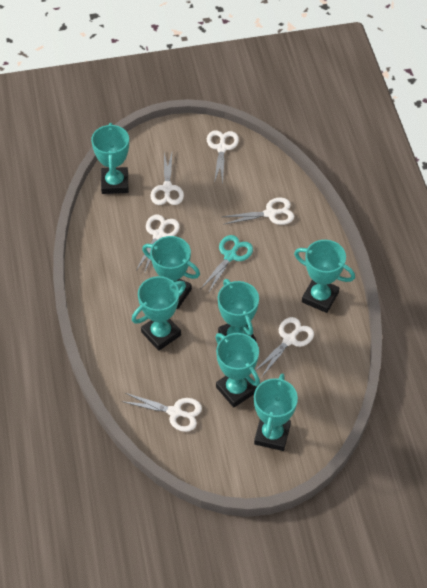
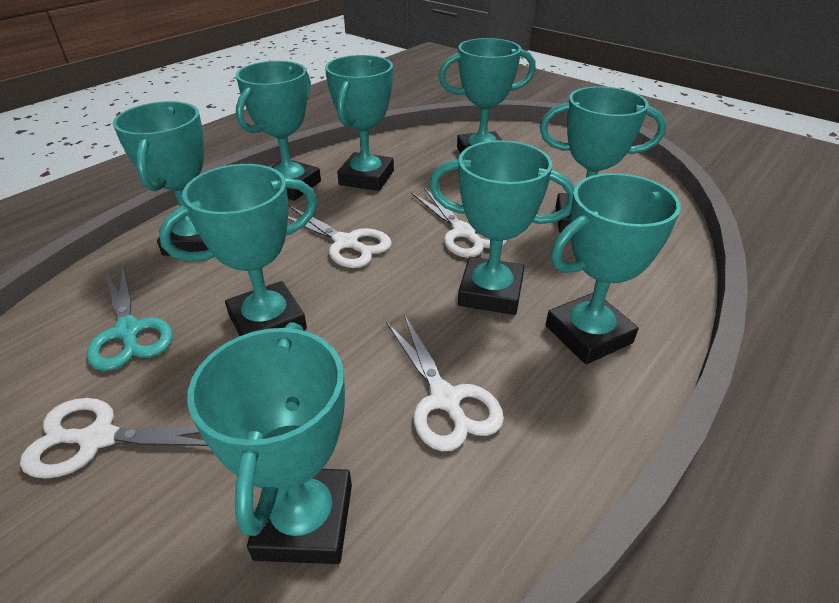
turquoise trophy: 7 -> 9
white scissors: 6 -> 4

